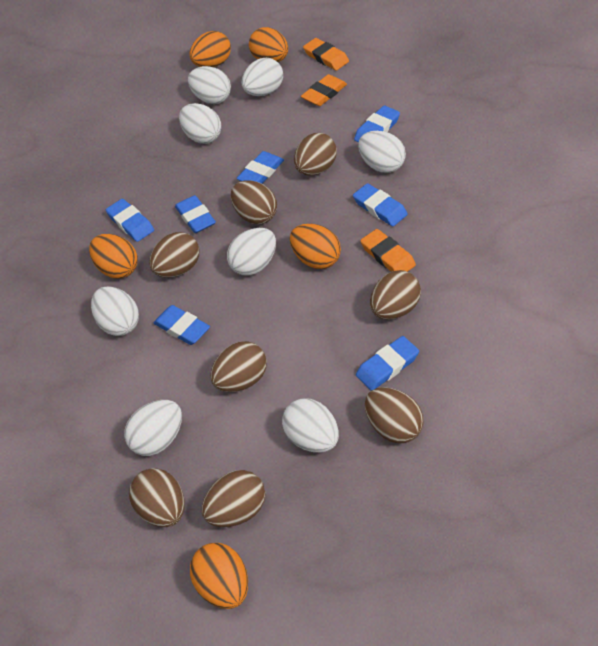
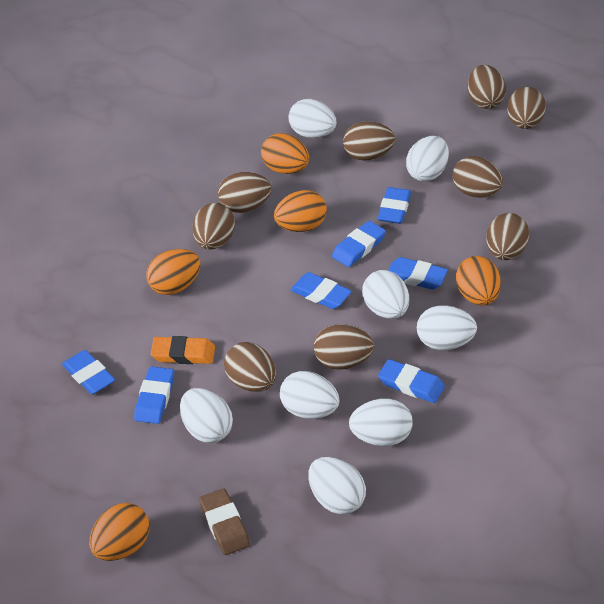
brown egg: 8 -> 9
brown eraser: 0 -> 1
orange eraser: 3 -> 1

